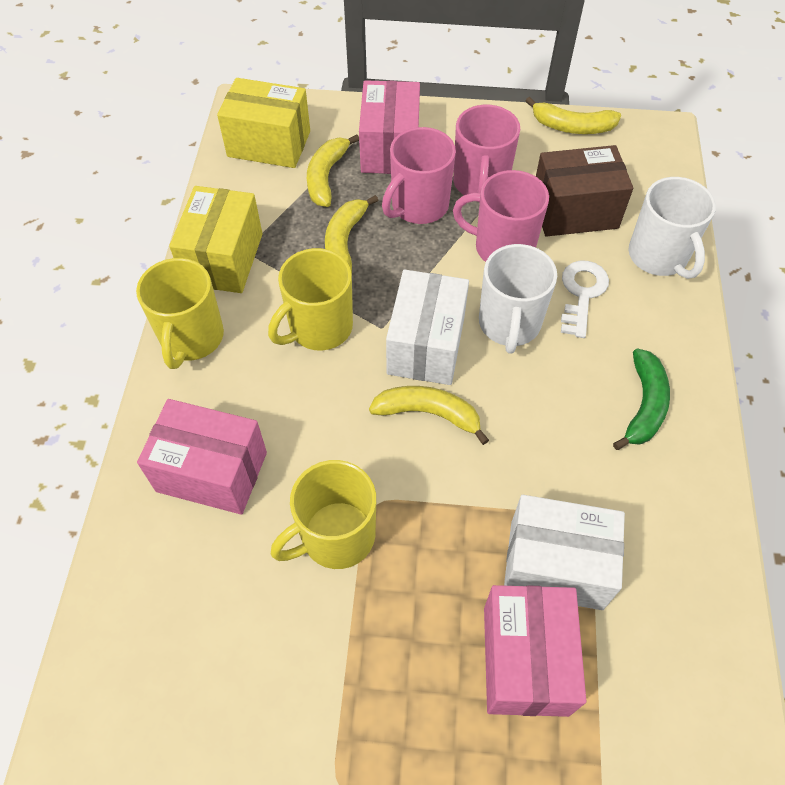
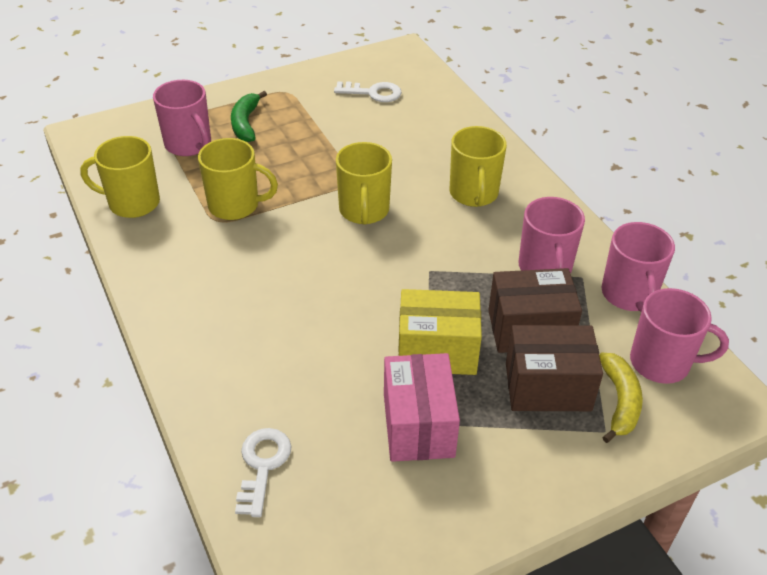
brown box: 1 -> 2
pink box: 3 -> 1
pink mug: 3 -> 4
white box: 2 -> 0
white key: 1 -> 2
white mug: 2 -> 0
yellow banana: 4 -> 1
yellow box: 2 -> 1
yellow mug: 3 -> 4

